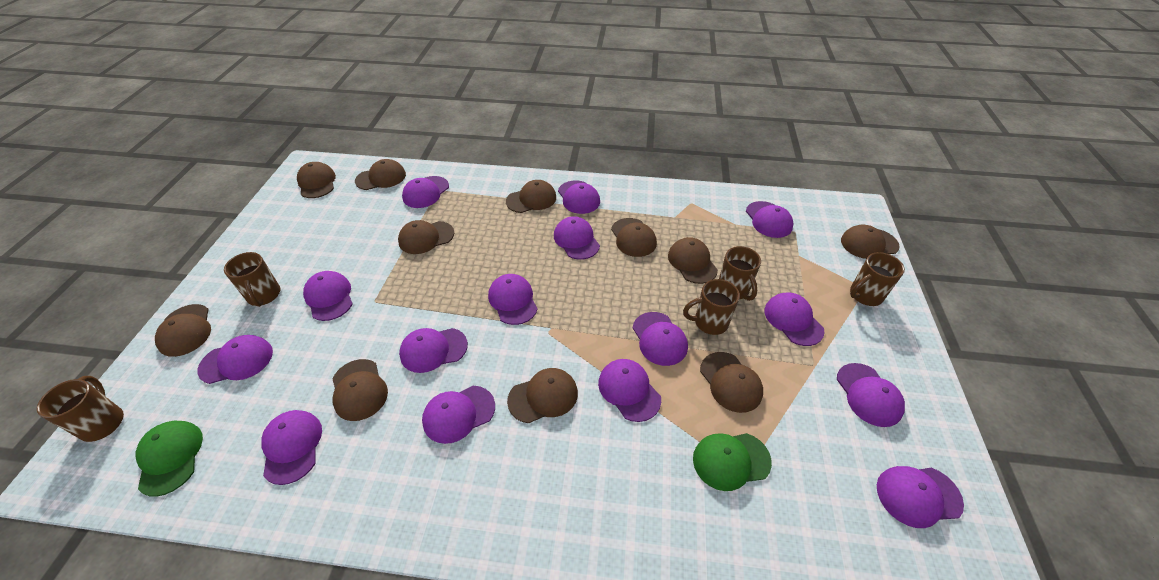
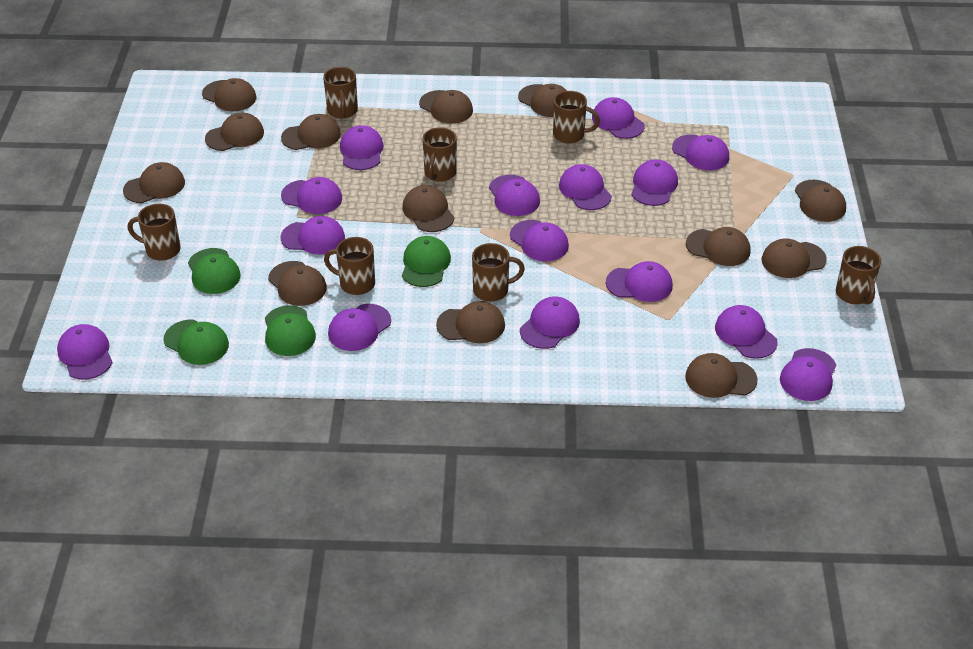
brown cap: 11 -> 13
brown mug: 5 -> 7
green cap: 2 -> 4

